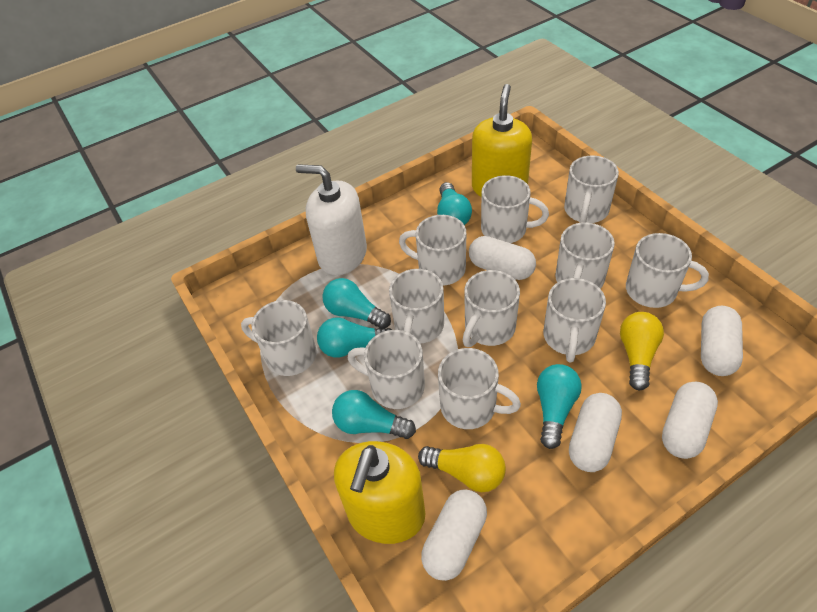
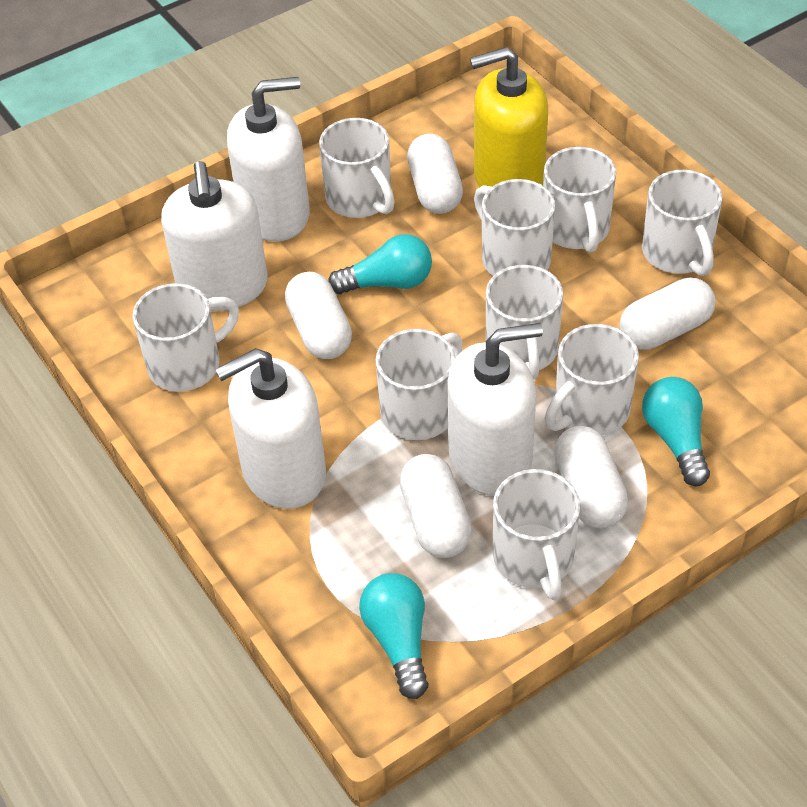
turquoise light bulb: 5 -> 3
white mug: 11 -> 9
white soap dispenser: 1 -> 4
yellow light bulb: 2 -> 0
yellow soap dispenser: 2 -> 1

